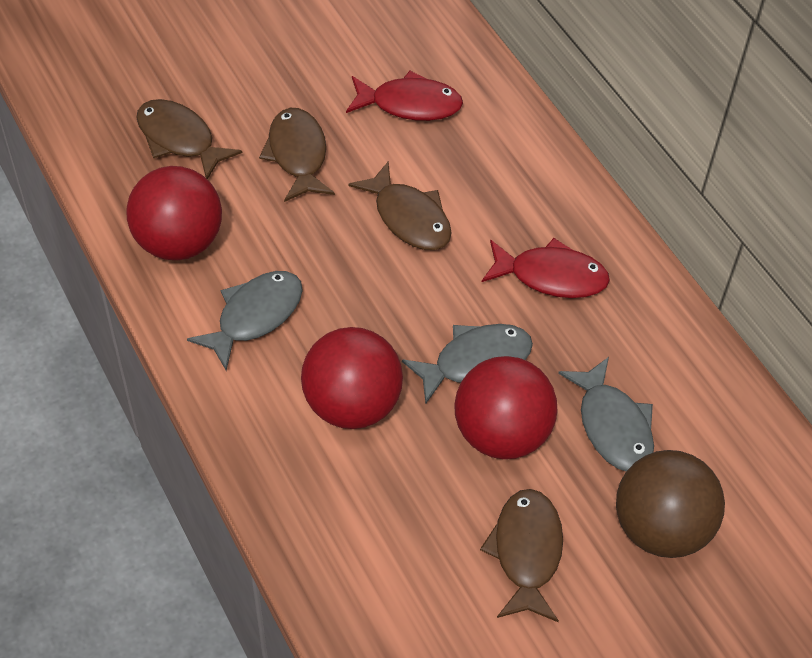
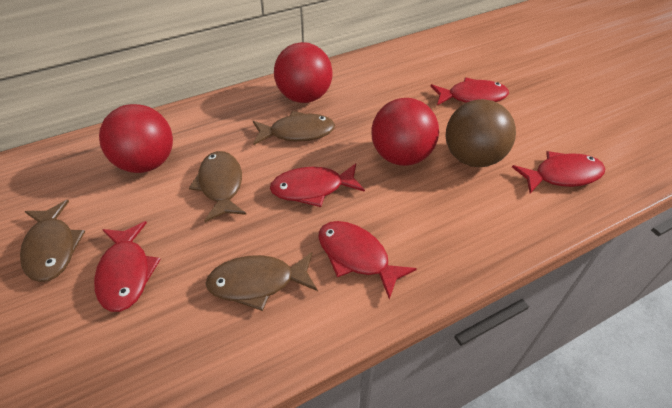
grey fish: 3 -> 0
red fish: 2 -> 5

